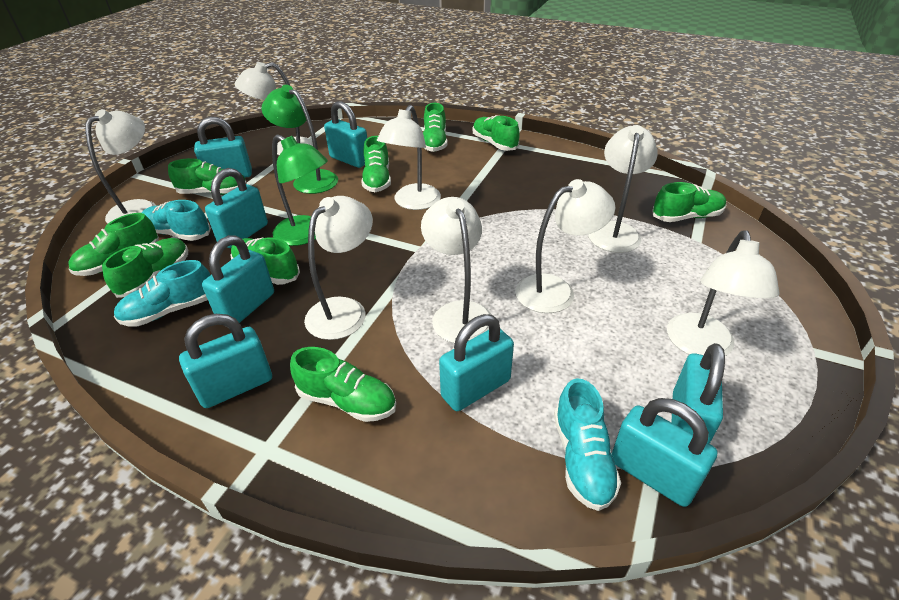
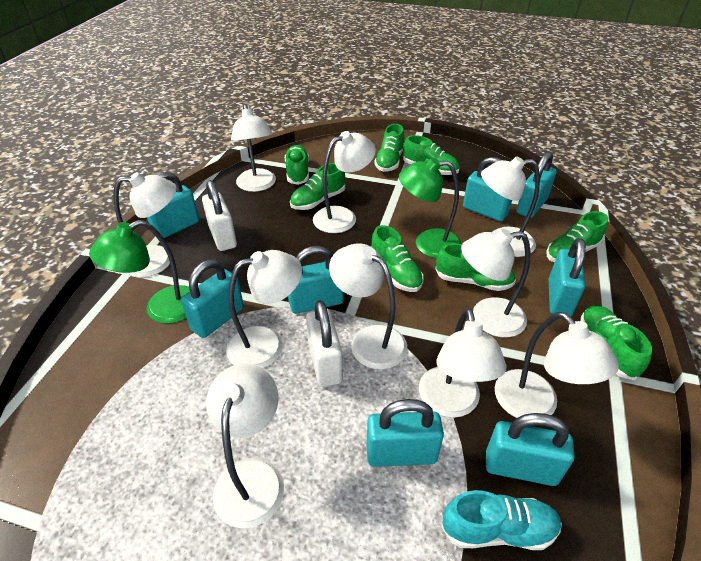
green shoe: 9 -> 8
turquoise shoe: 3 -> 1
white lamp: 8 -> 10
white padlock: 0 -> 2

